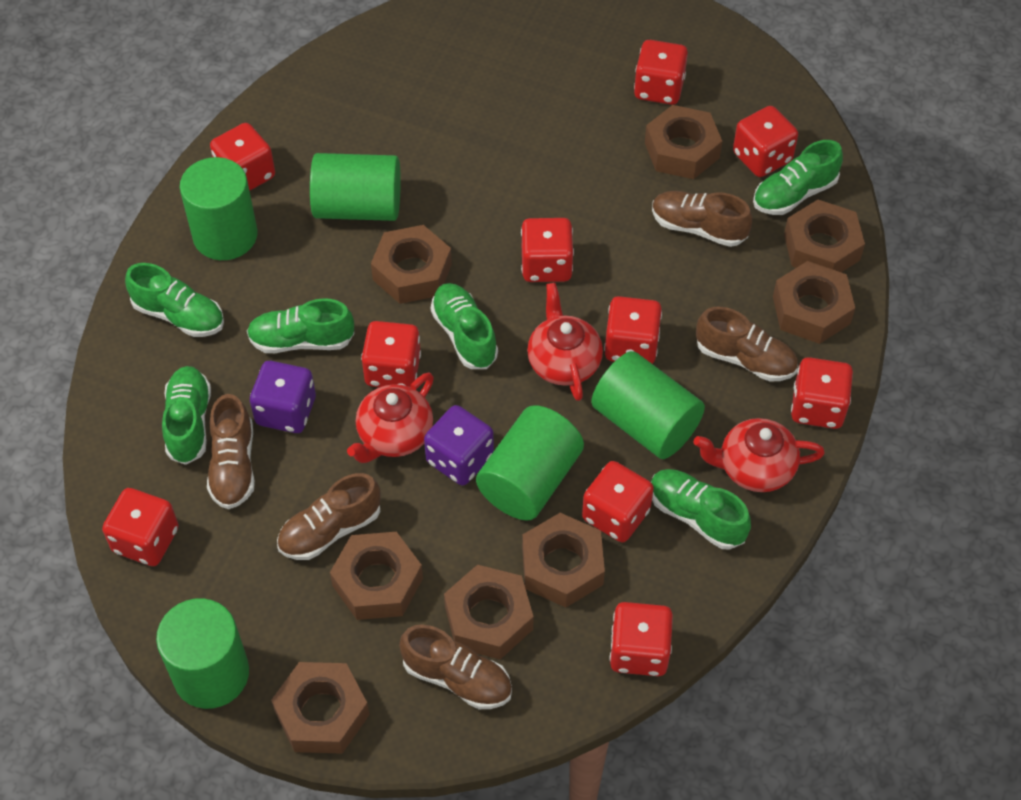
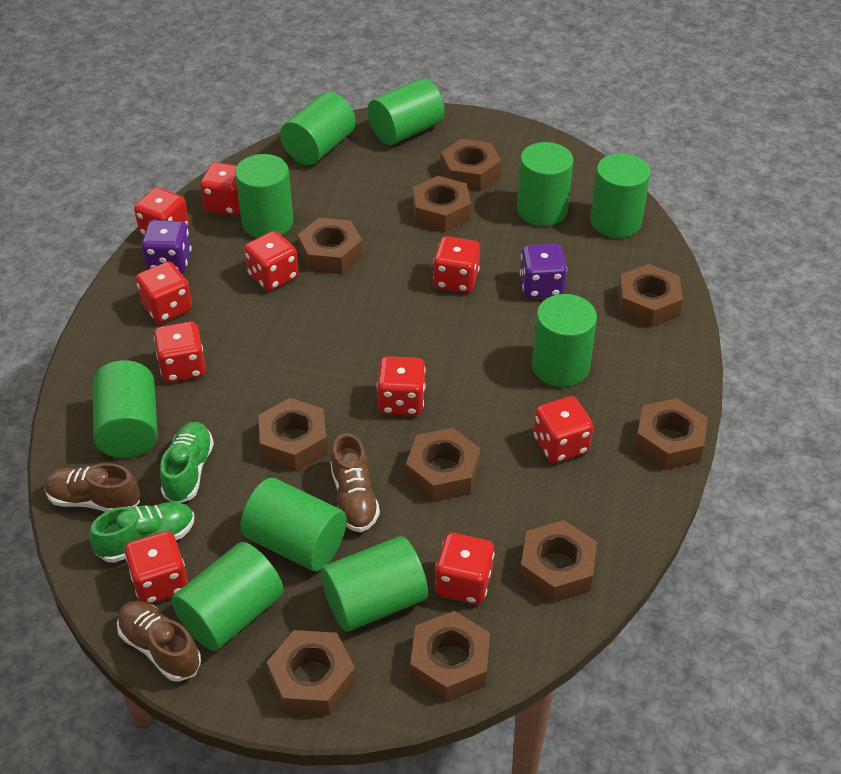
brown nut: 8 -> 10
brown shoe: 5 -> 3
green cylinder: 5 -> 10
green shoe: 6 -> 2
red teapot: 3 -> 0

